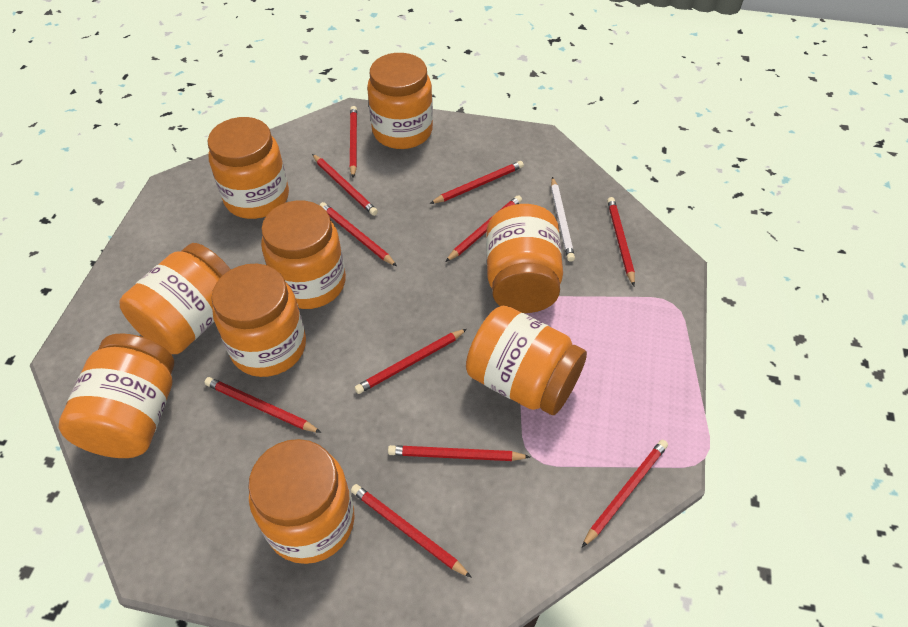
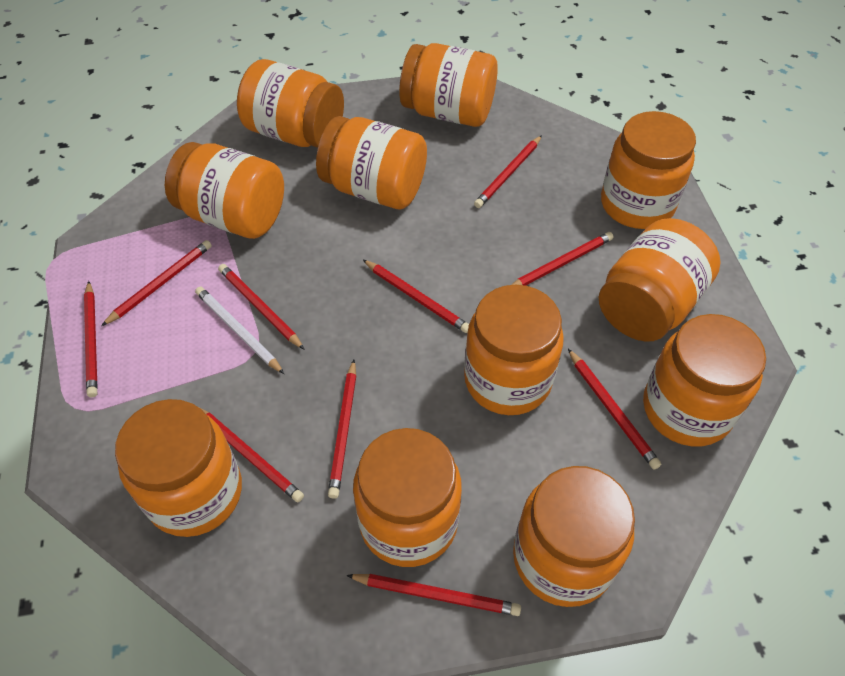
orange jar: 9 -> 11
red pencil: 11 -> 10

